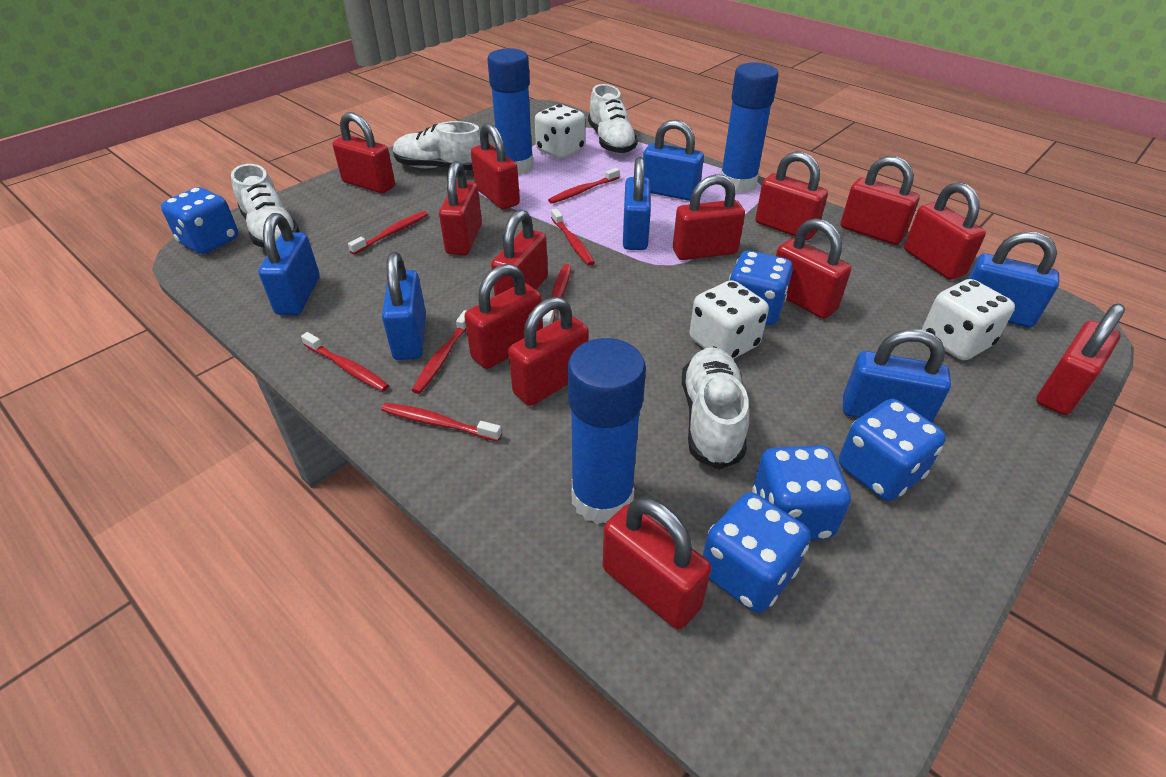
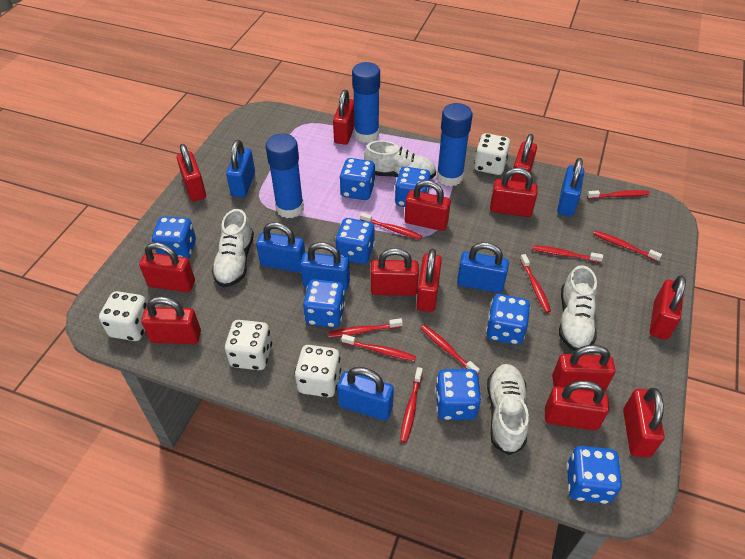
blue dice: 5 -> 8
red toothbrush: 7 -> 9
white dice: 3 -> 4

